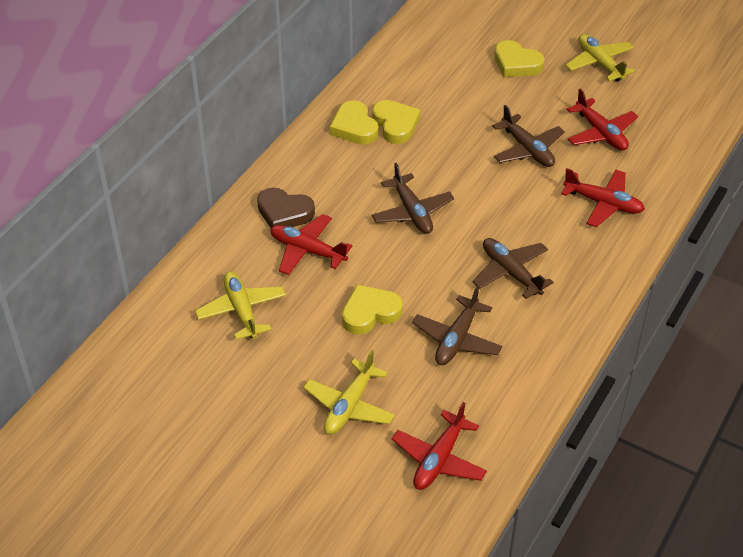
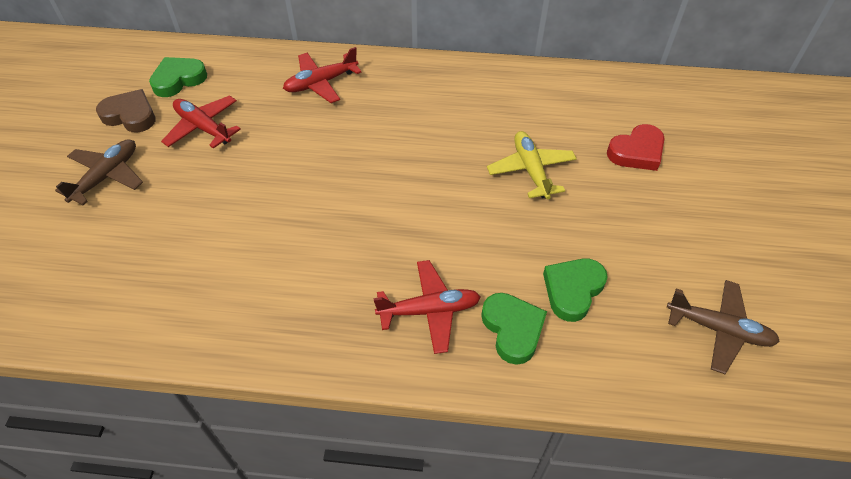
brown plane: 4 -> 2
green heart: 0 -> 3
red heart: 0 -> 1
red plane: 4 -> 3
yellow heart: 4 -> 0
yellow plane: 3 -> 1

